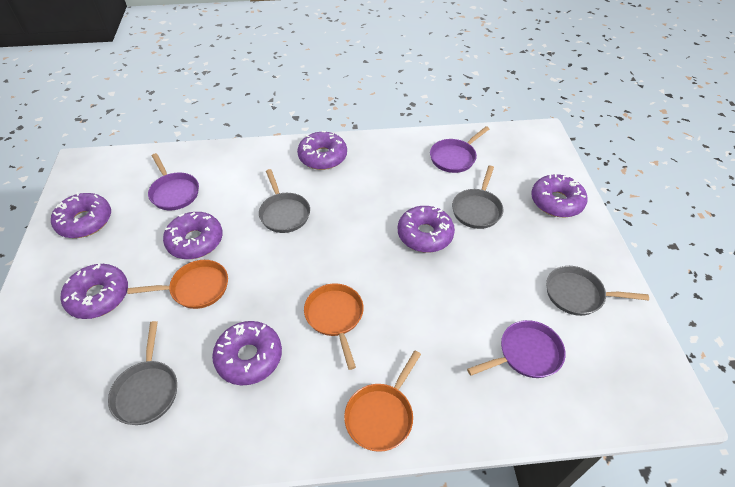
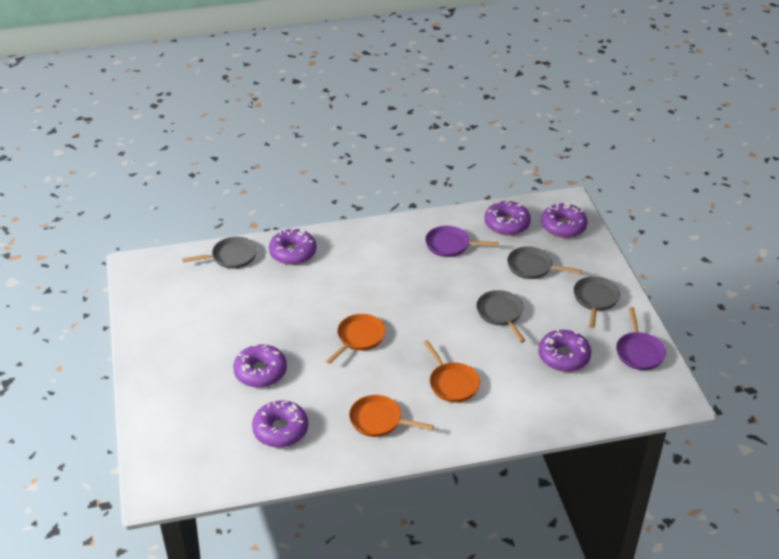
purple donut: 7 -> 6
purple pan: 3 -> 2

